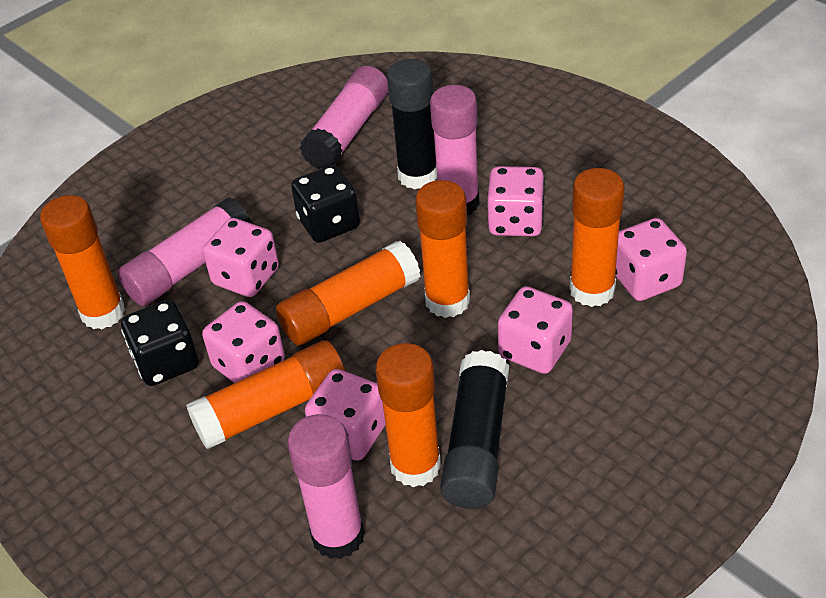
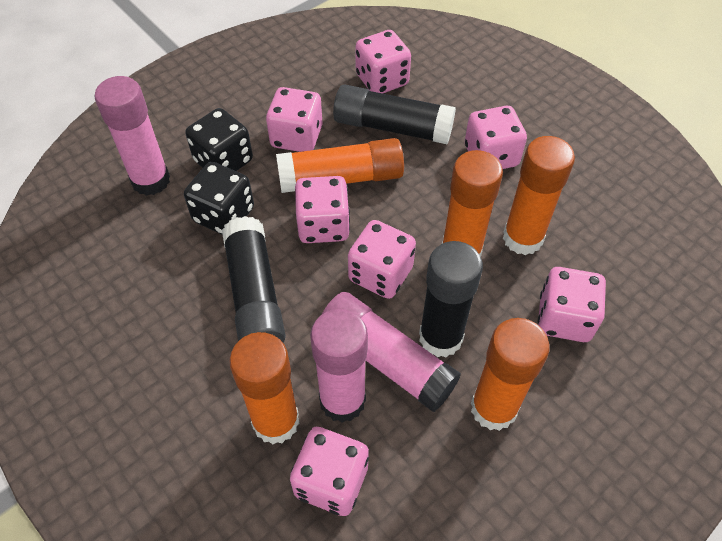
black glue stick: 2 -> 3
orange glue stick: 6 -> 5
pink dice: 6 -> 7
pink glue stick: 4 -> 3

